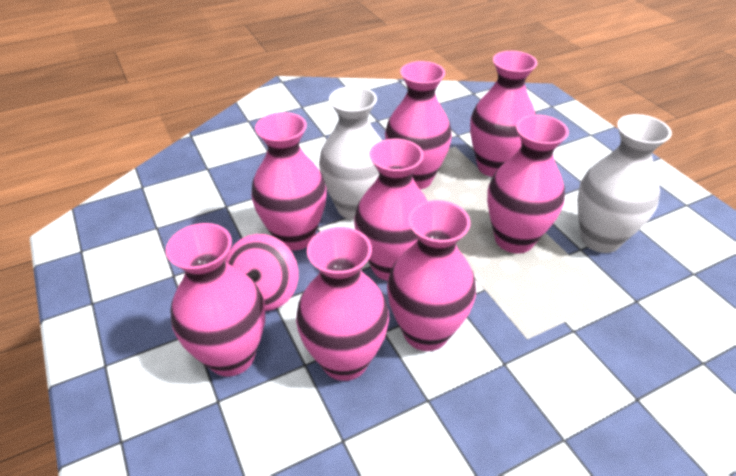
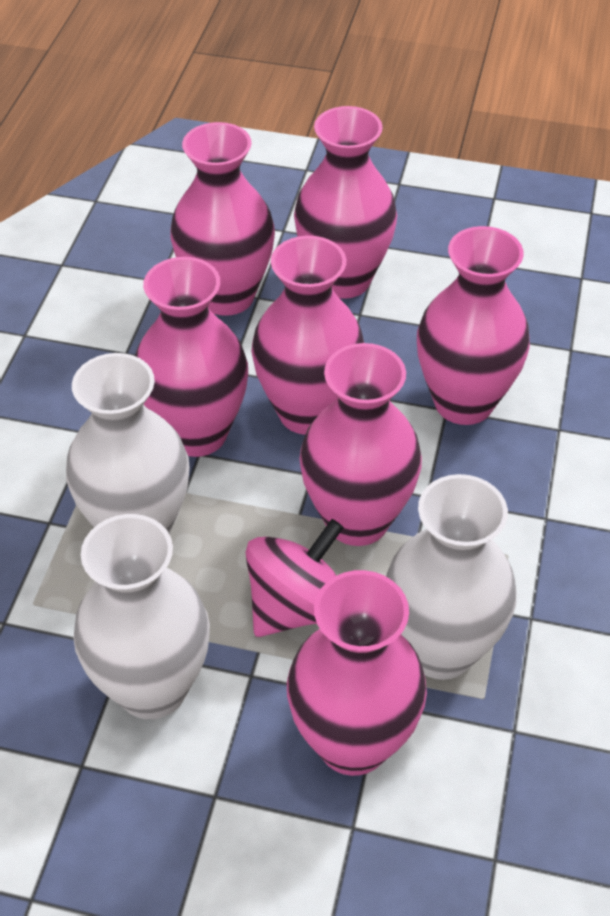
pink vase: 8 -> 7
white vase: 2 -> 3

